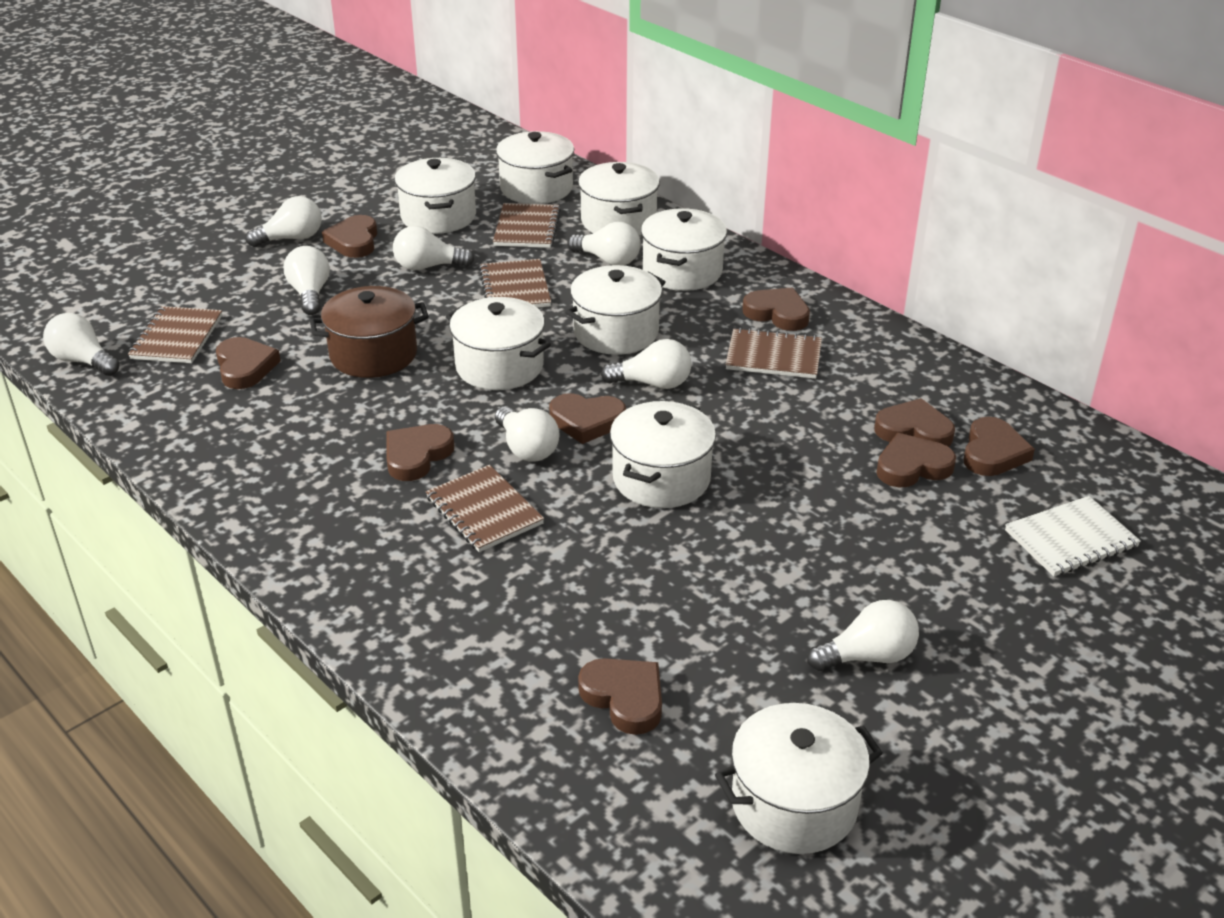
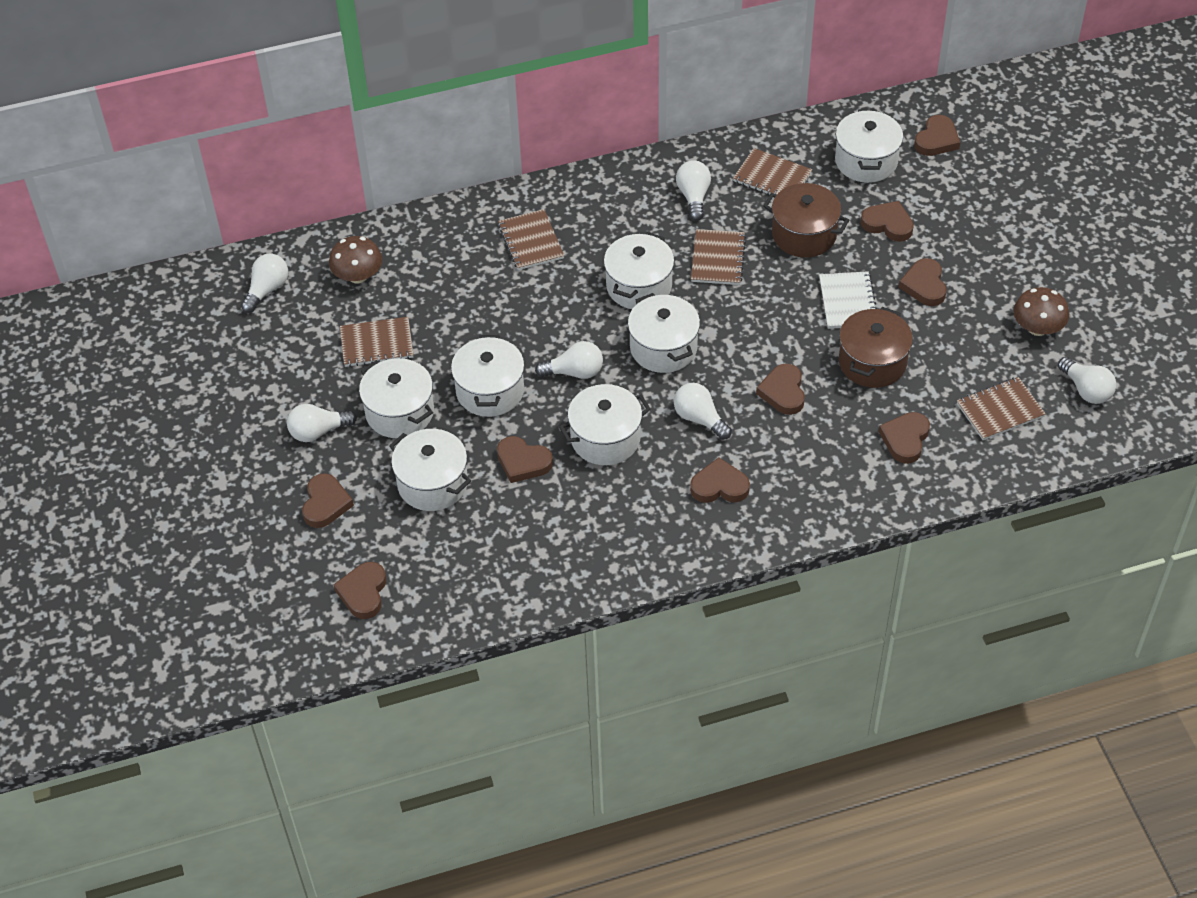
brown mushroom: 0 -> 2
brown pot: 1 -> 2
white light bulb: 8 -> 6
white pot: 8 -> 7

